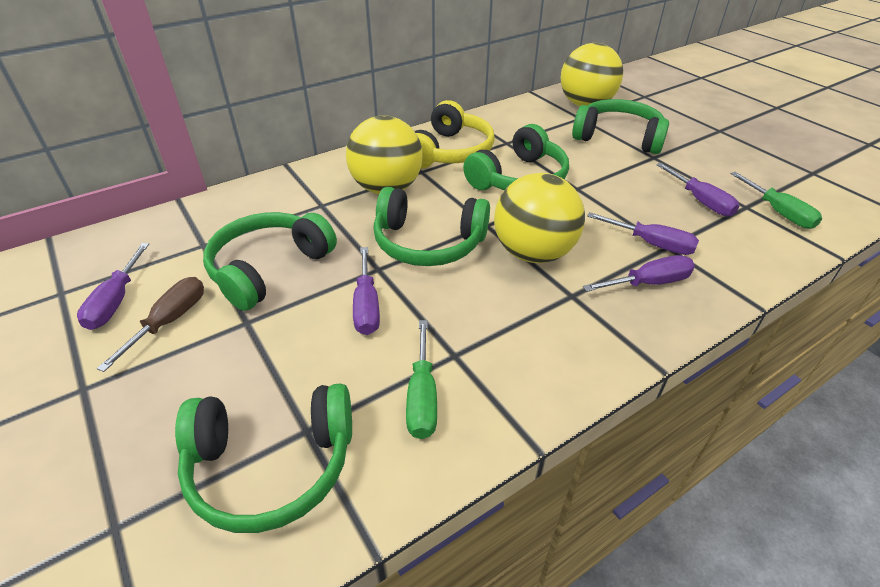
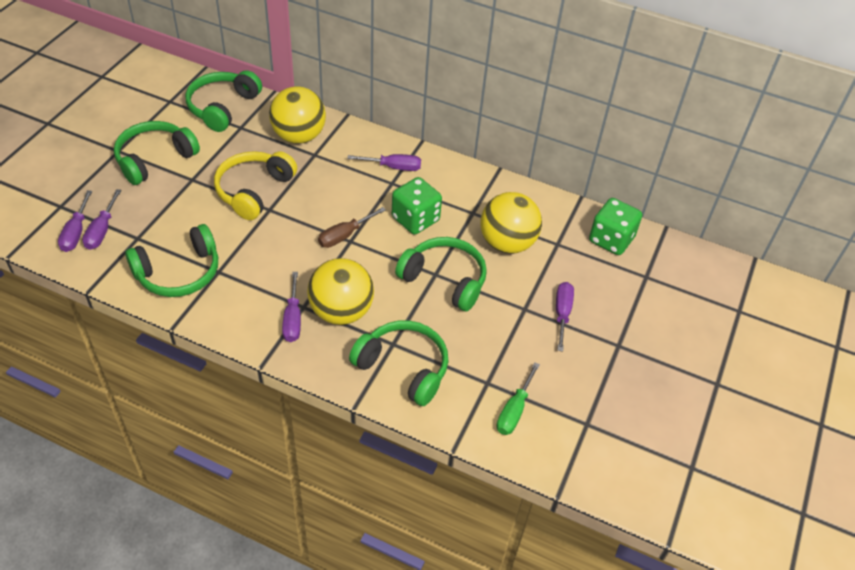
green dice: 0 -> 2
green screwdriver: 2 -> 1

